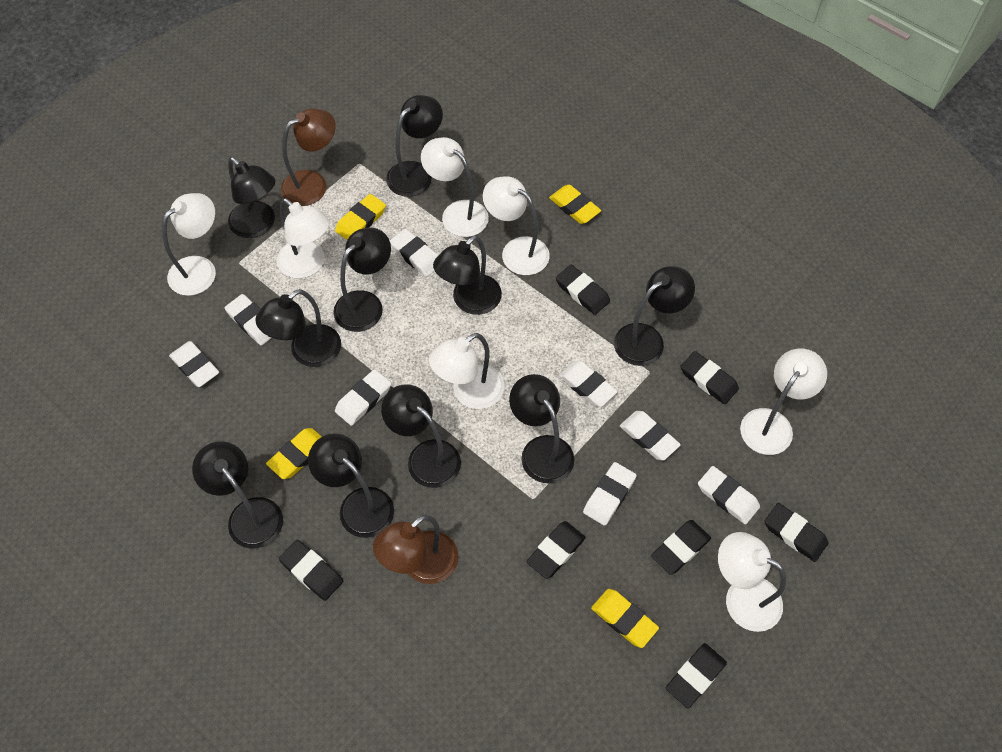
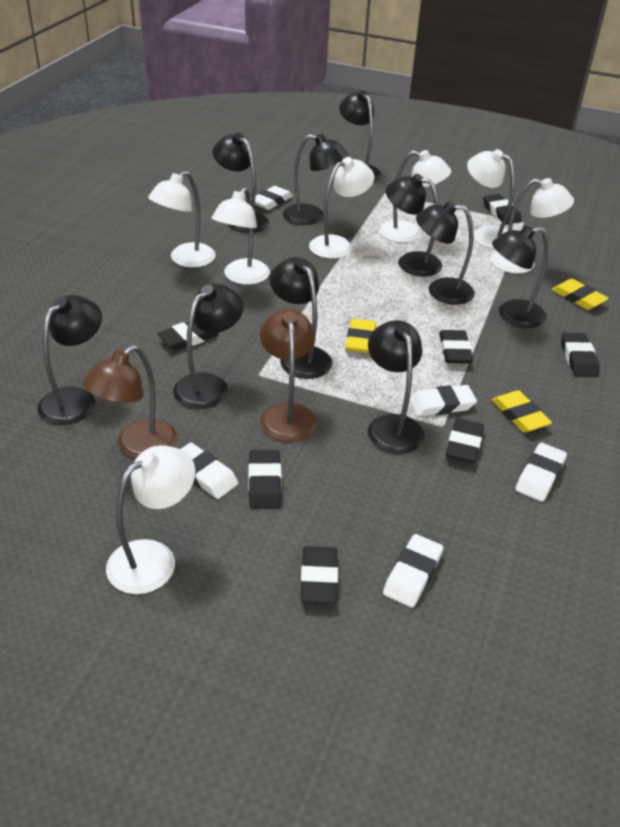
white eraser: 8 -> 5
yellow eraser: 4 -> 3

